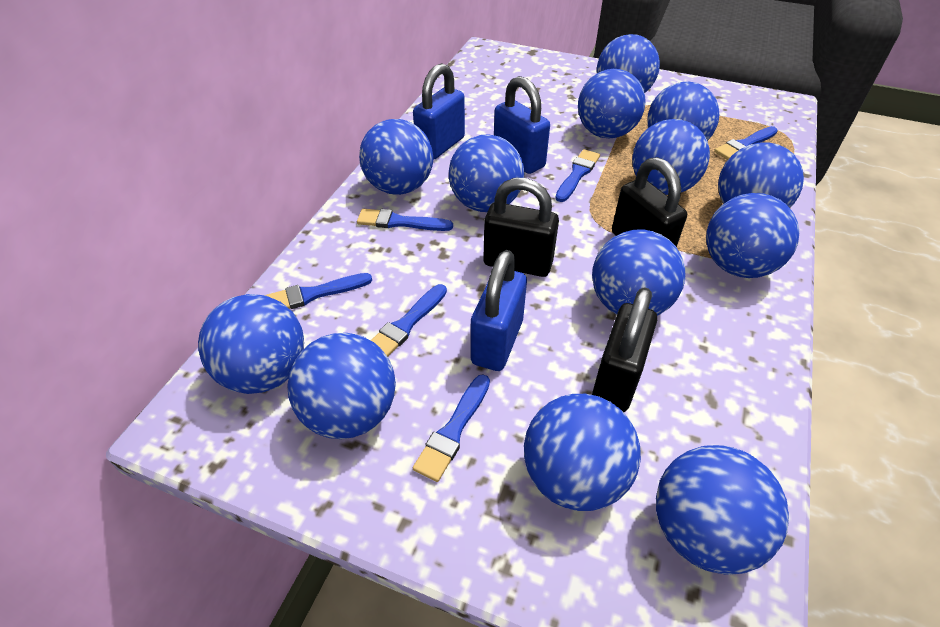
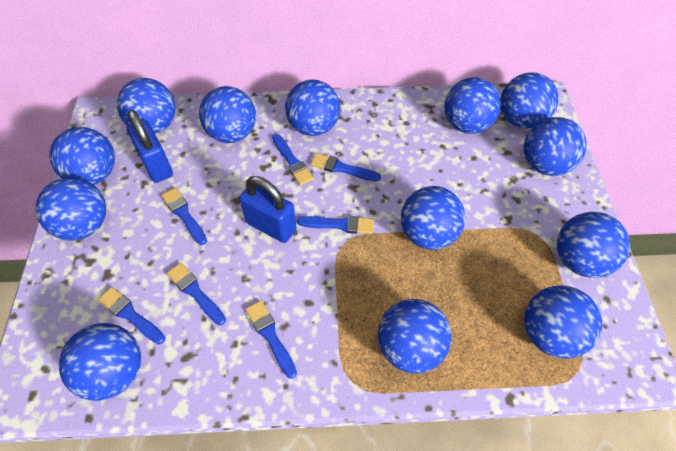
black padlock: 3 -> 0
blue brush: 6 -> 7
blue padlock: 3 -> 2

